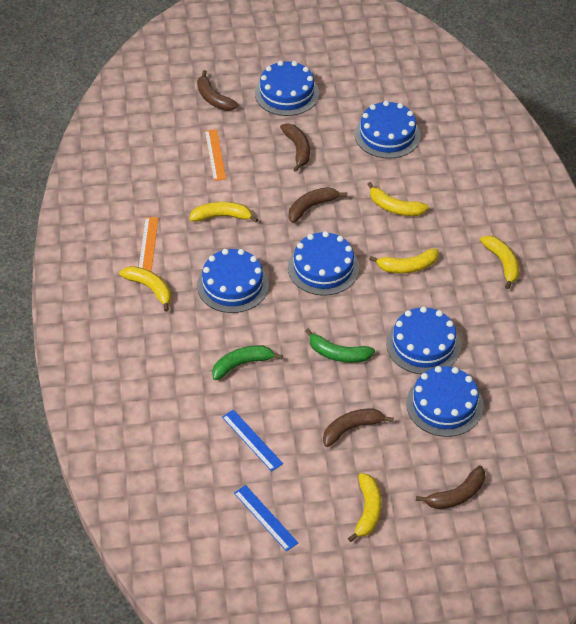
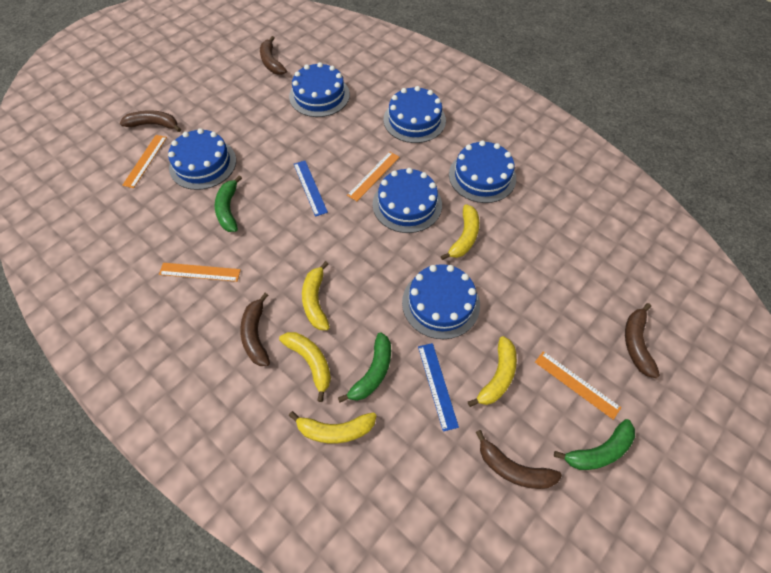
green banana: 2 -> 3
orange ruler: 2 -> 4
yellow banana: 6 -> 5

